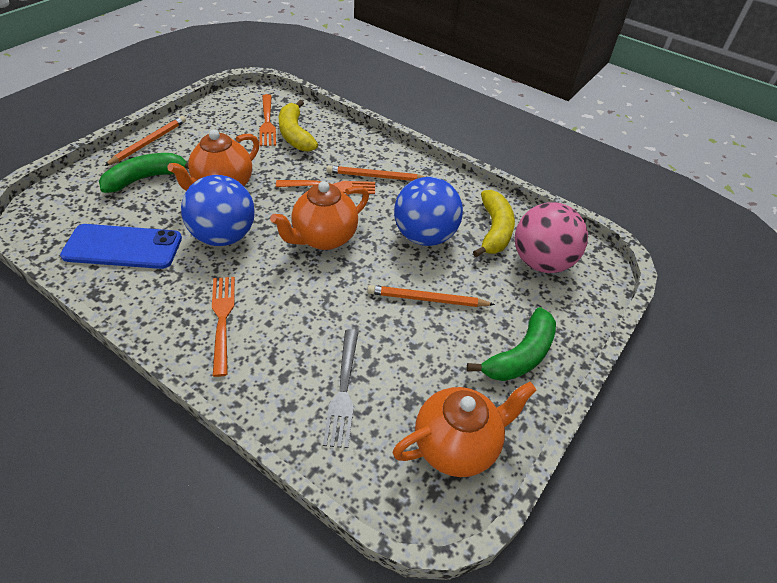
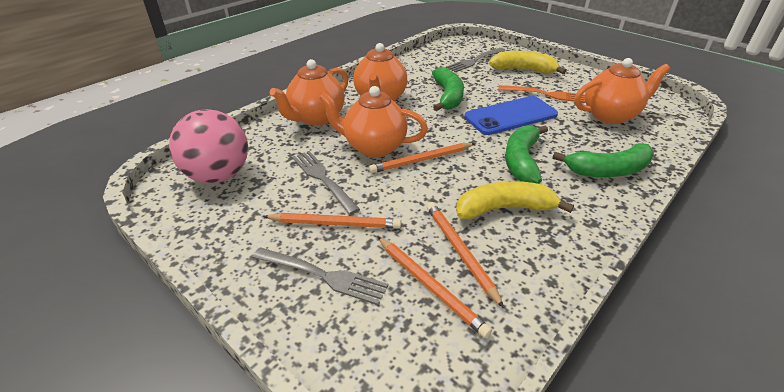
blue ball: 2 -> 0
green banana: 2 -> 3
grey fork: 1 -> 3
orange fork: 3 -> 1
orange pencil: 3 -> 4
orange teapot: 3 -> 4

